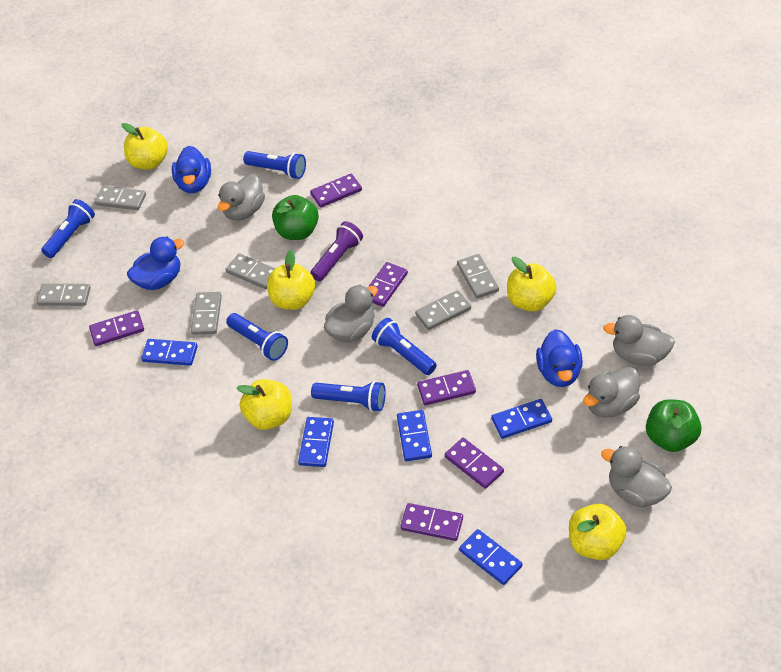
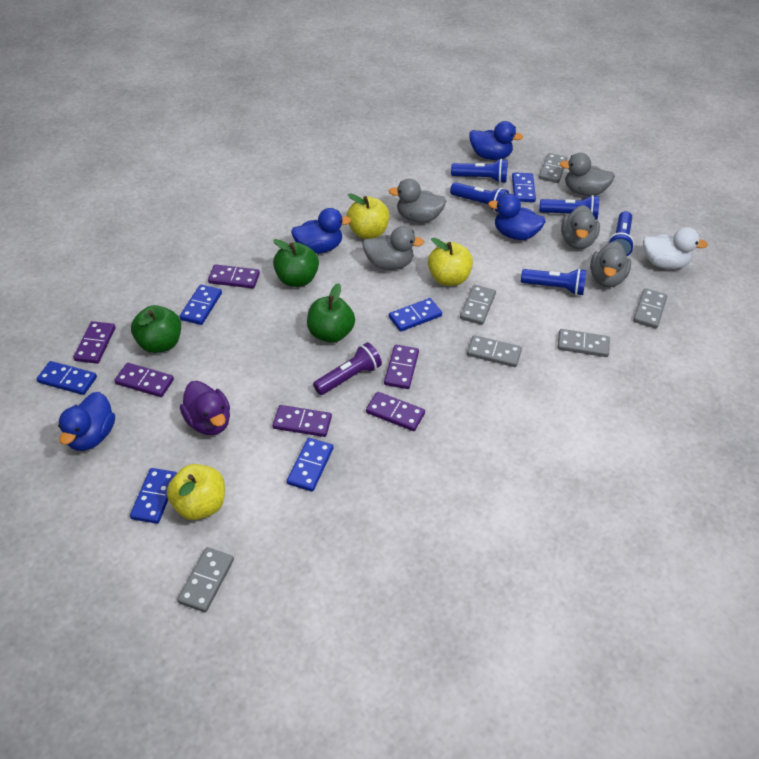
blue domino: 5 -> 6
blue duck: 3 -> 4
green apple: 2 -> 3
purple duck: 0 -> 1
white duck: 0 -> 1
yellow apple: 5 -> 3

